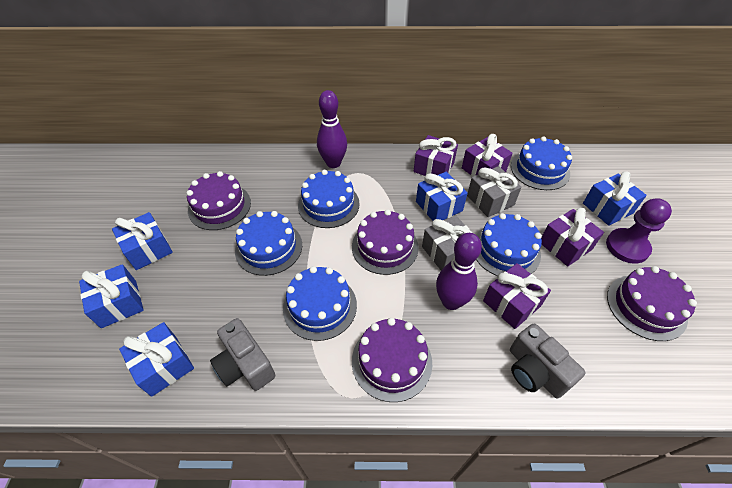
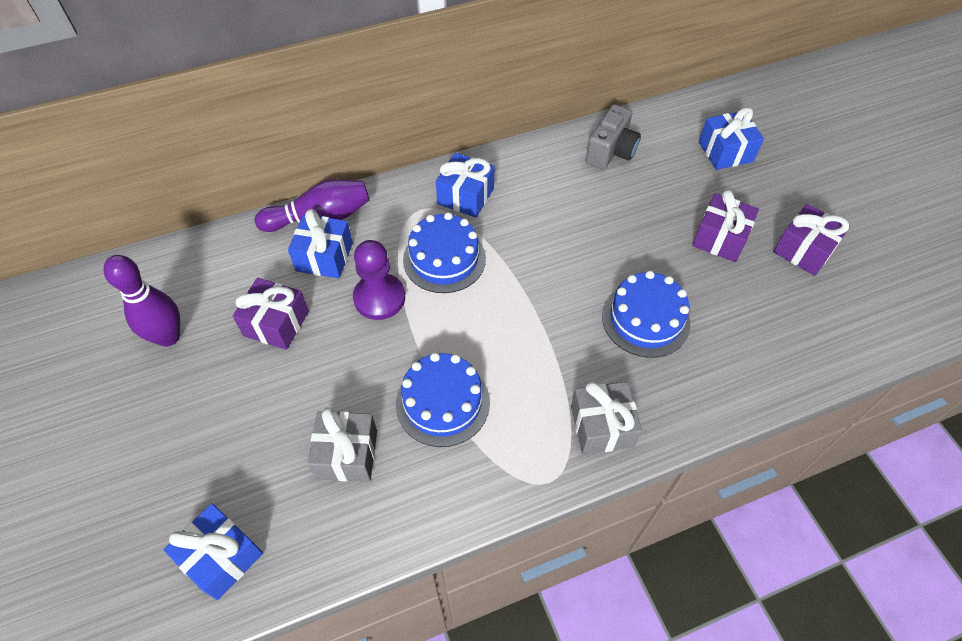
blue cake: 5 -> 3
blue gift: 5 -> 4
grey camera: 2 -> 1
purple cake: 4 -> 0
purple gift: 4 -> 3

